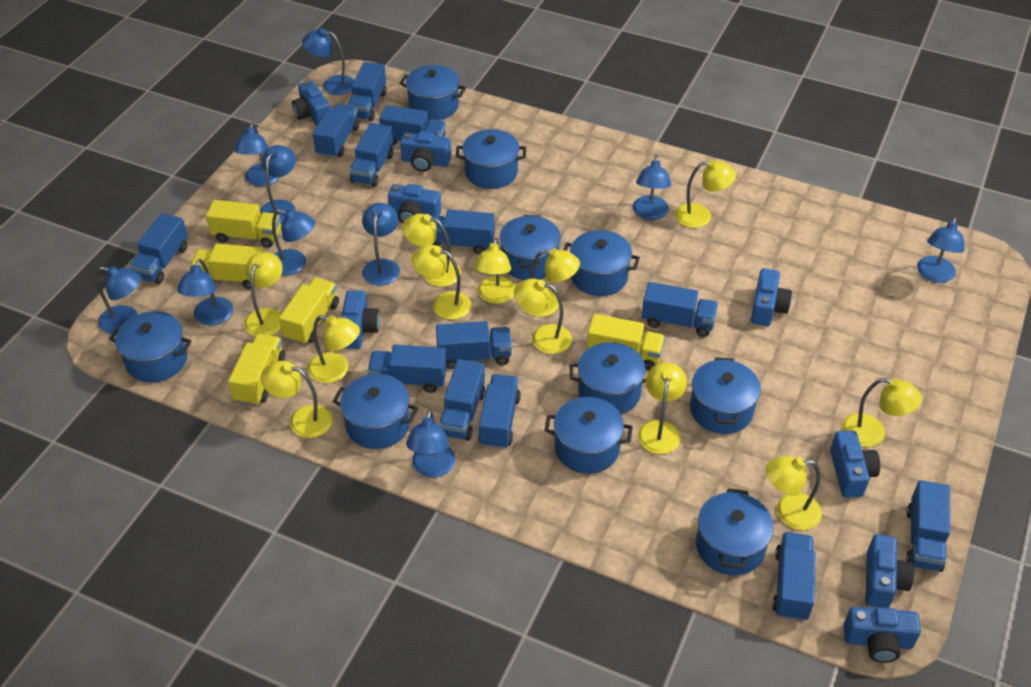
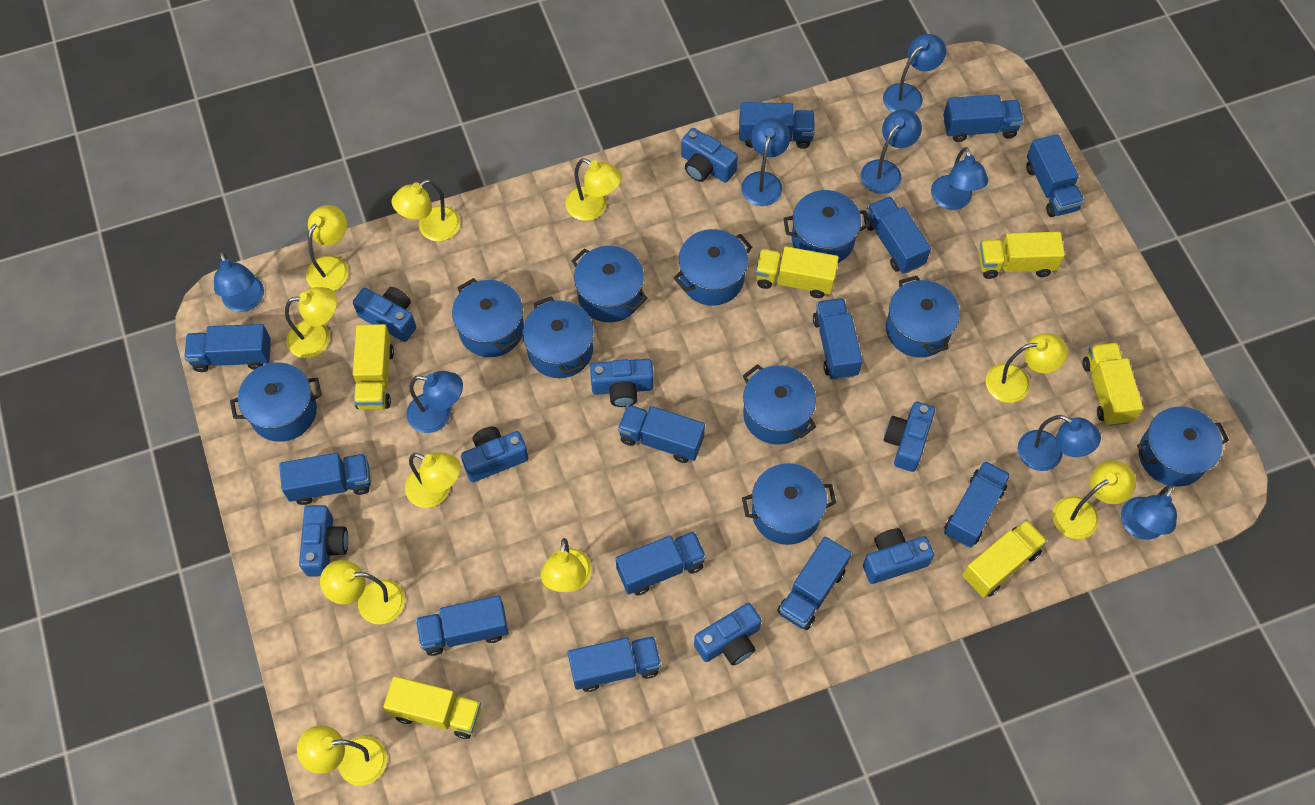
blue lamp: 10 -> 8
yellow lamp: 12 -> 10
yellow truck: 5 -> 6

